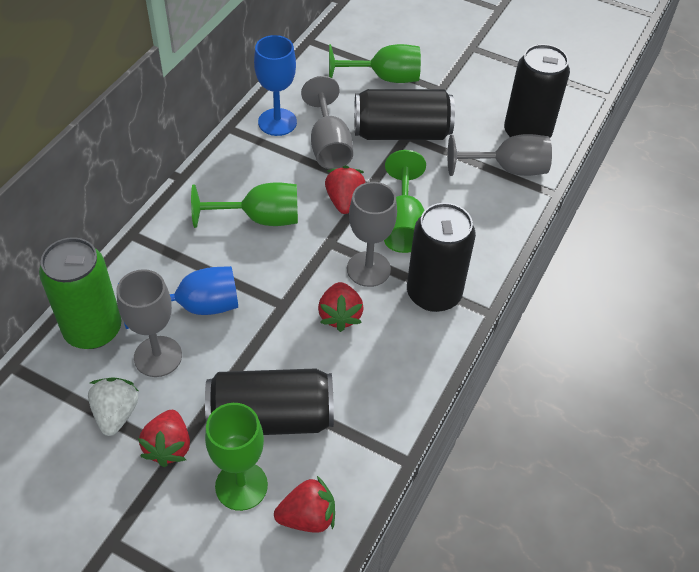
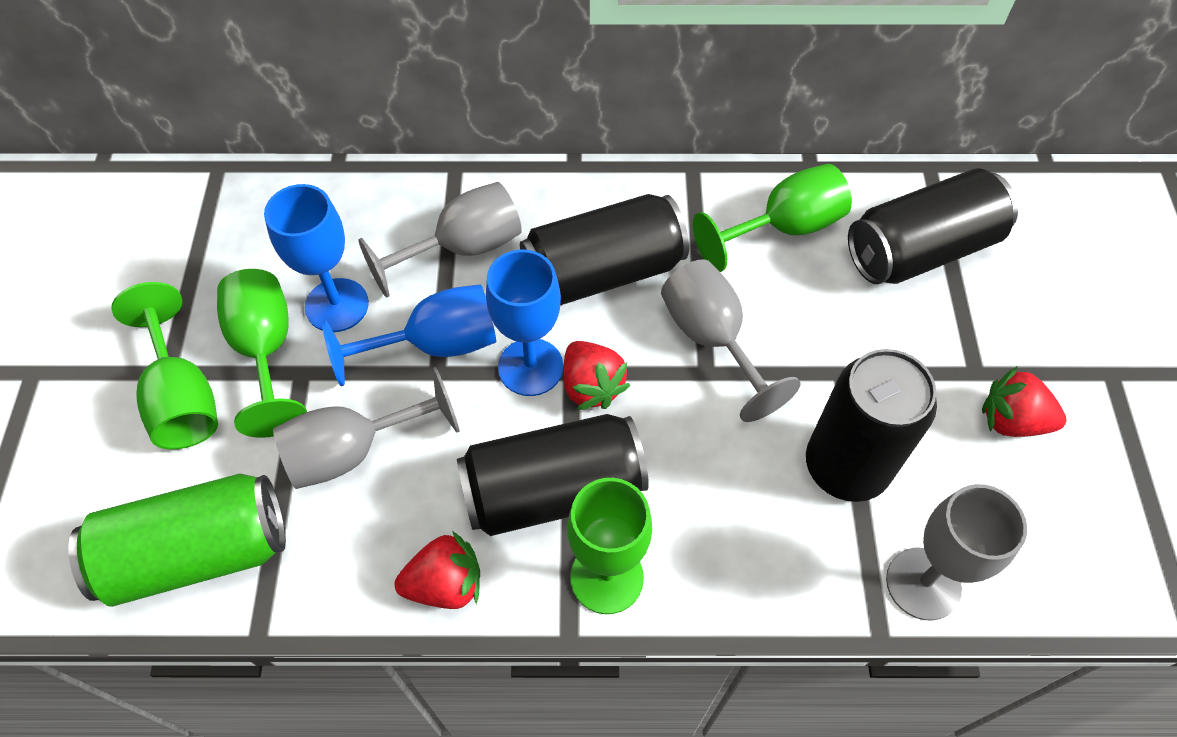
blue goblet: 2 -> 3
red strawberry: 4 -> 3
white strawberry: 1 -> 0

